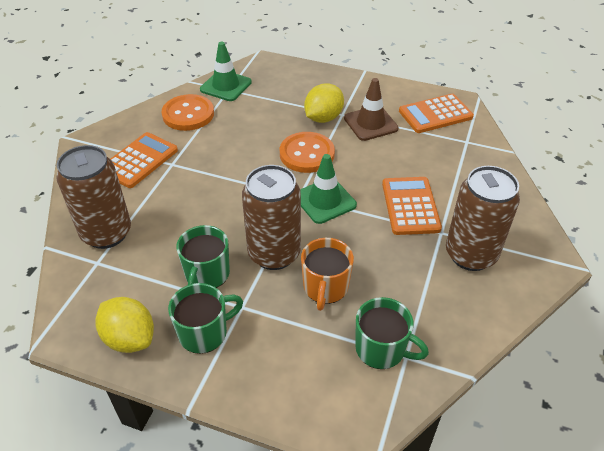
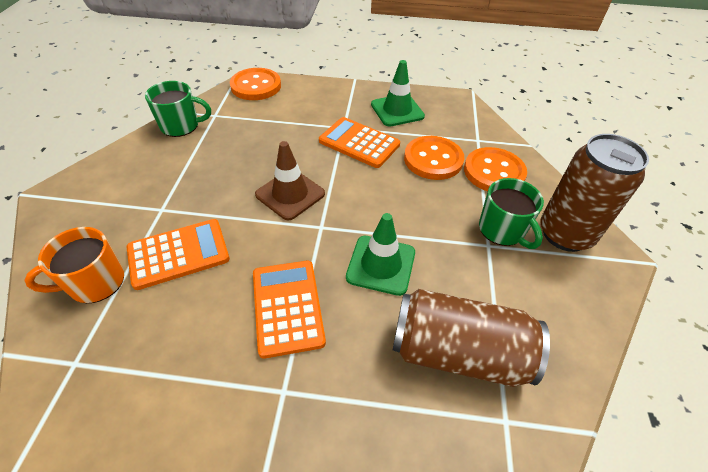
brown can: 3 -> 2
green mug: 3 -> 2
orange button: 2 -> 3
yellow lemon: 2 -> 0

